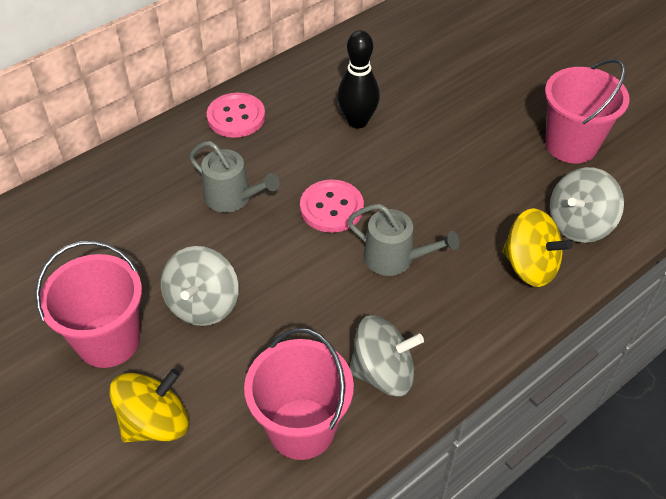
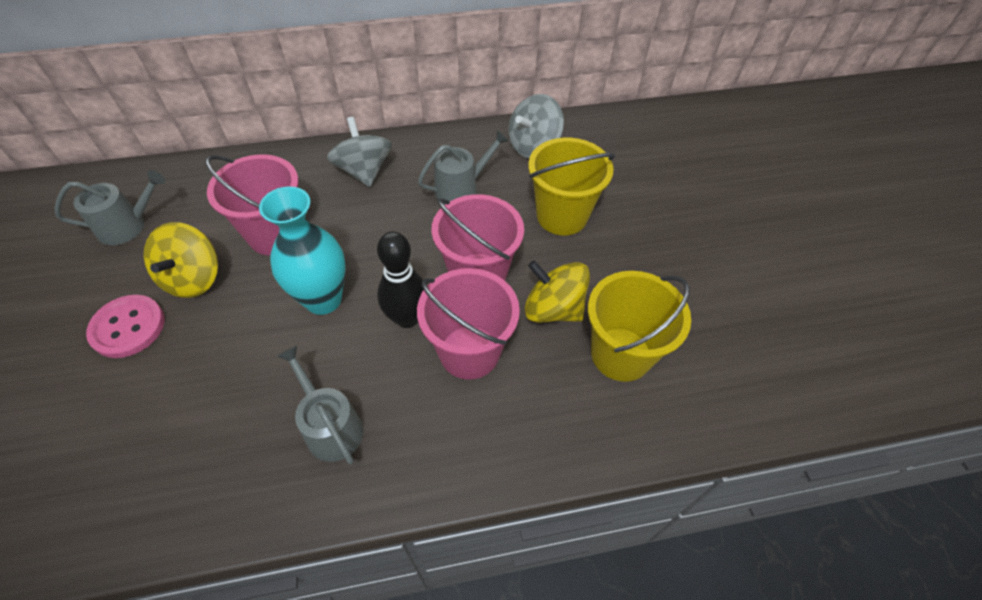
grey spinning top: 3 -> 2
grey watering can: 2 -> 3
pink button: 2 -> 1
turquoise vase: 0 -> 1
yellow bucket: 0 -> 2

